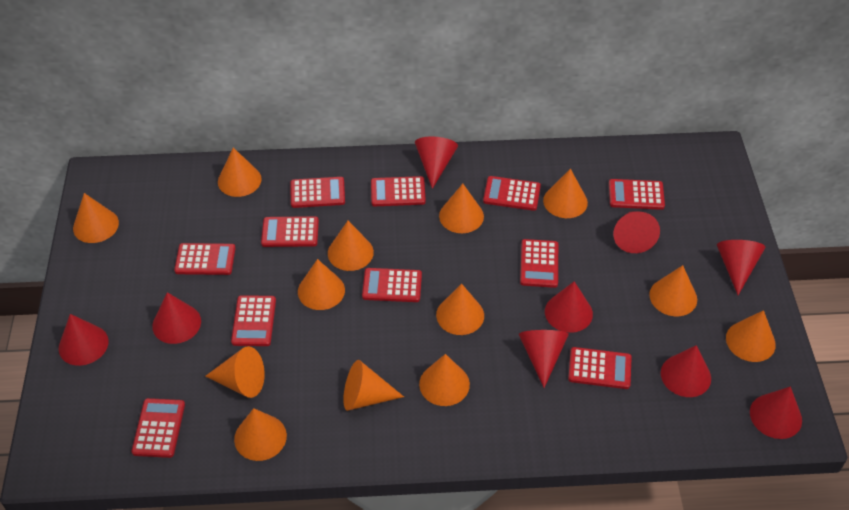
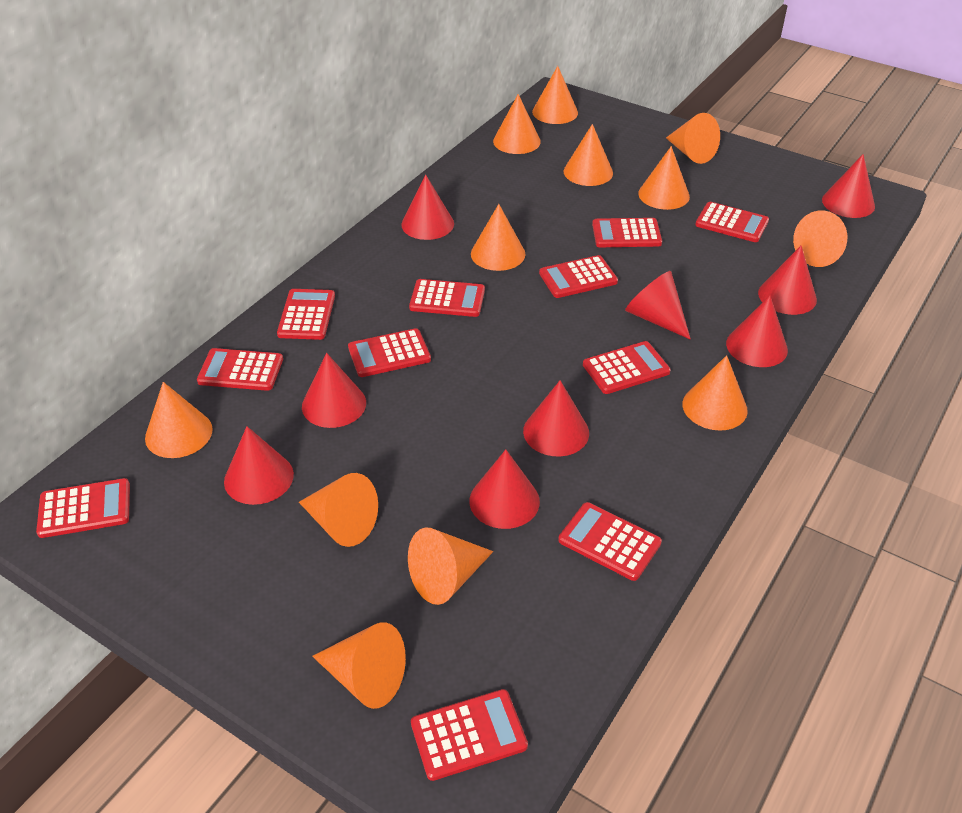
orange cone: 13 -> 12

